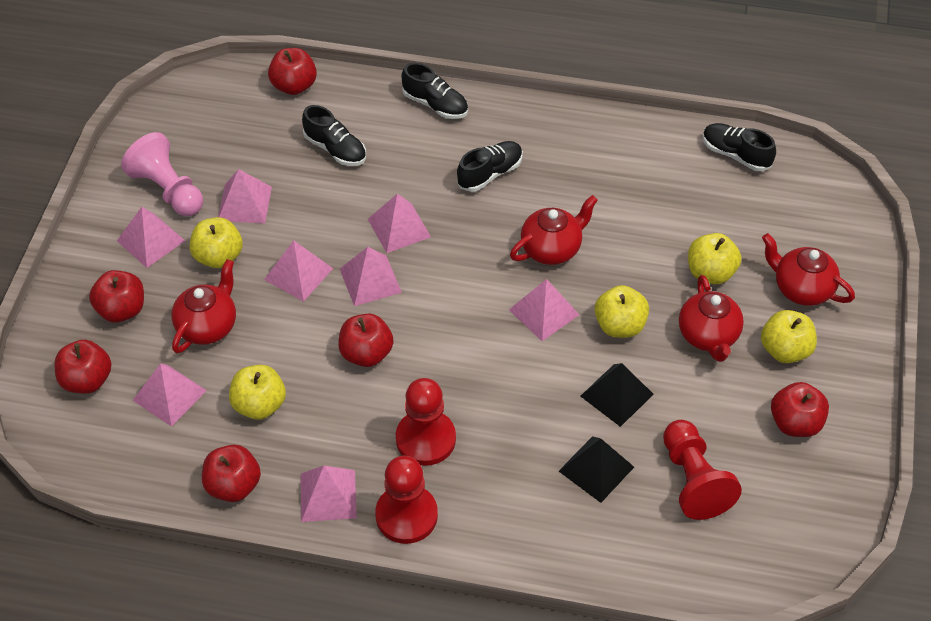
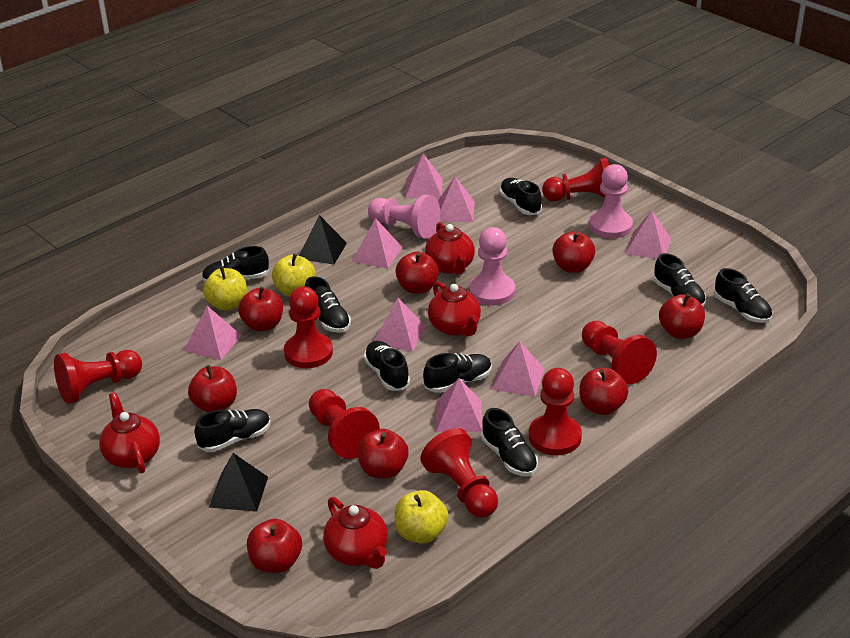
black shoe: 4 -> 9
pink pawn: 1 -> 3
red apple: 6 -> 8
red pawn: 3 -> 7
yellow apple: 5 -> 3

